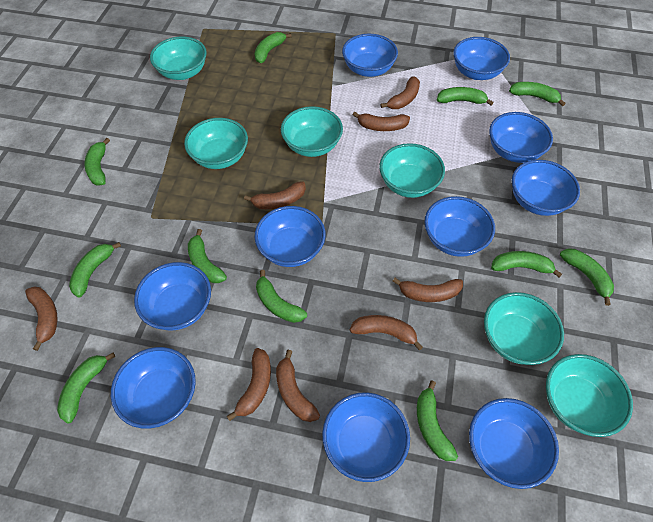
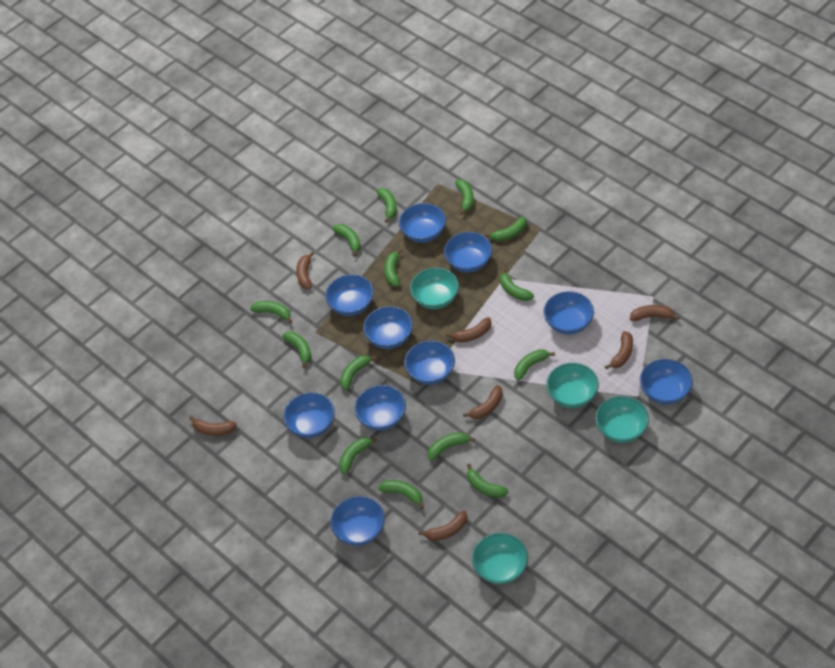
brown banana: 8 -> 7
green banana: 11 -> 14
turquoise bowl: 6 -> 4

